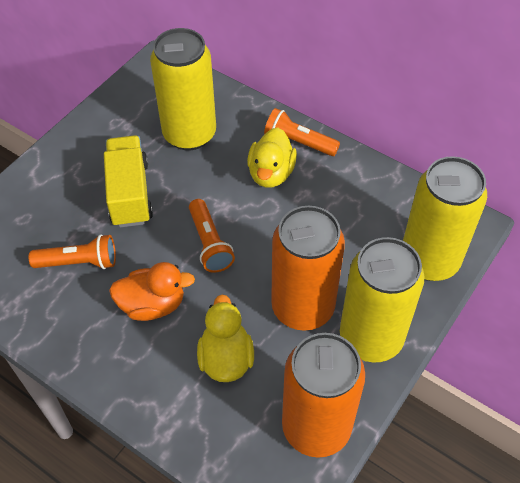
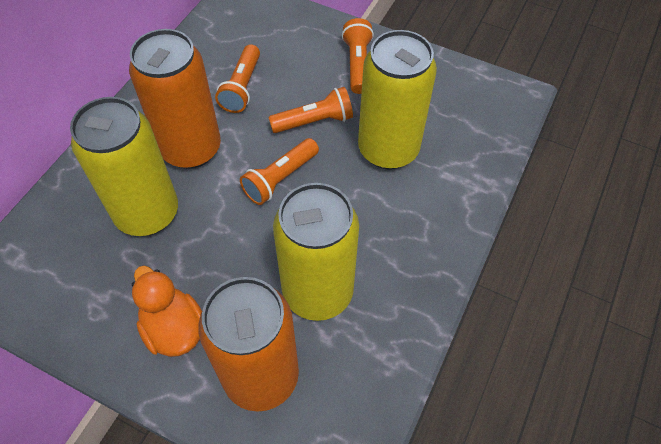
orange flashlight: 3 -> 4
yellow duck: 2 -> 0
yellow truck: 1 -> 0

